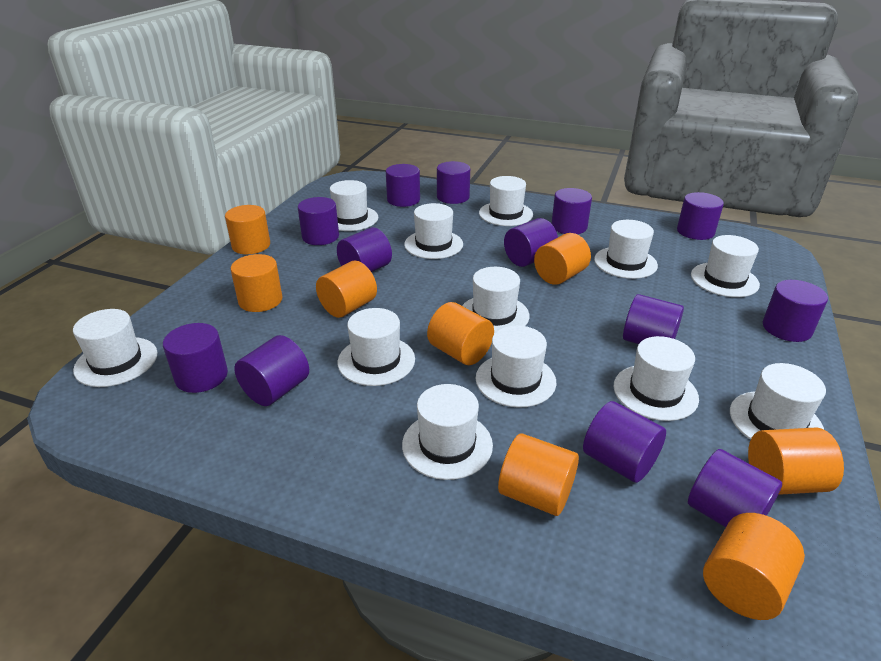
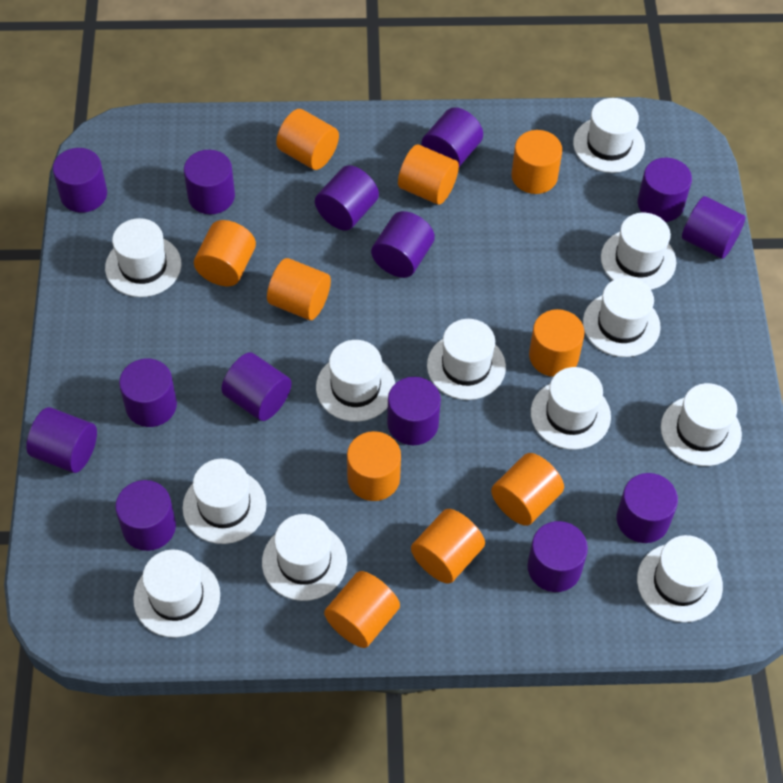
orange cylinder: 8 -> 10
purple cylinder: 13 -> 14

